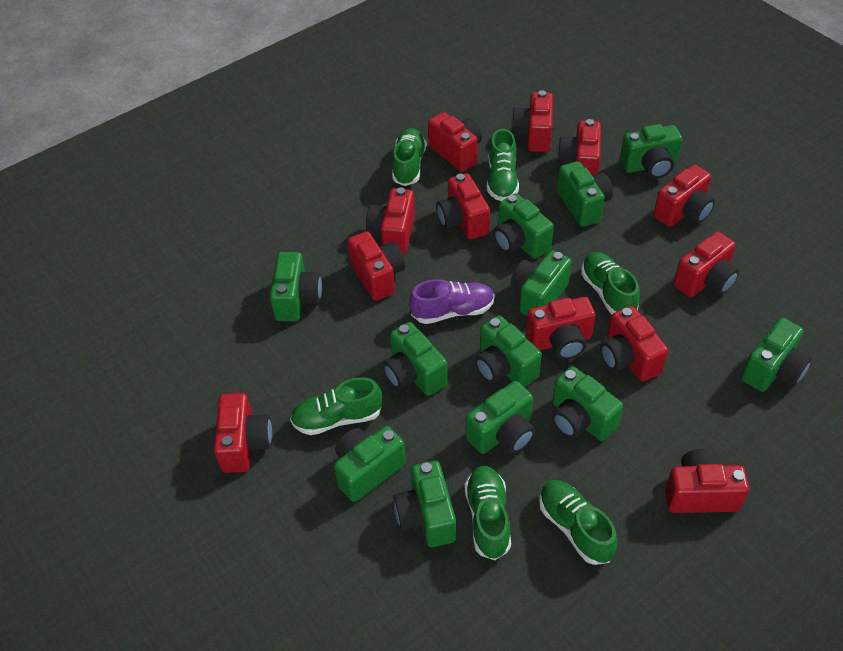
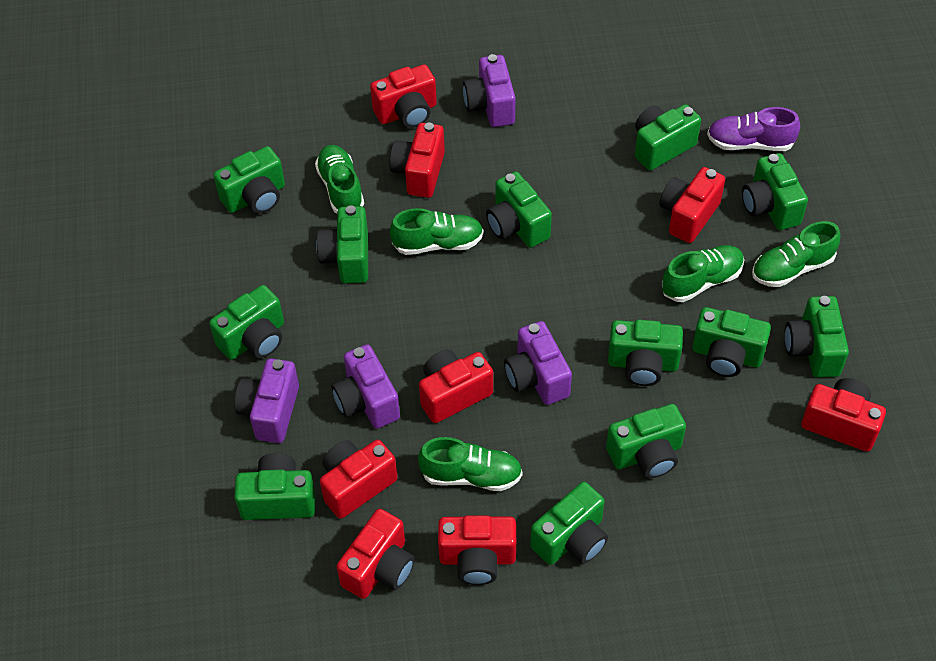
green shoe: 6 -> 5
purple camera: 0 -> 4
red camera: 12 -> 8

